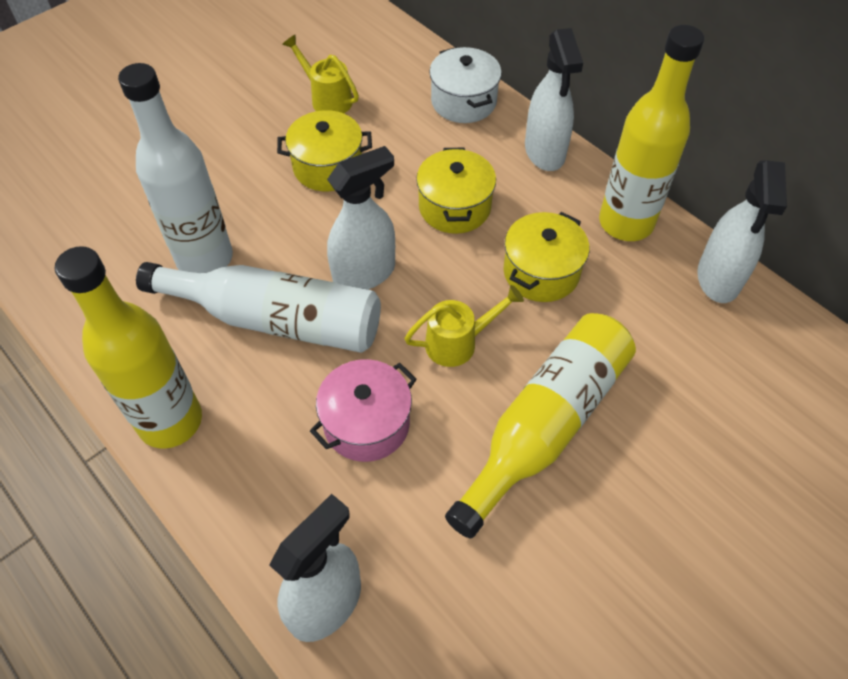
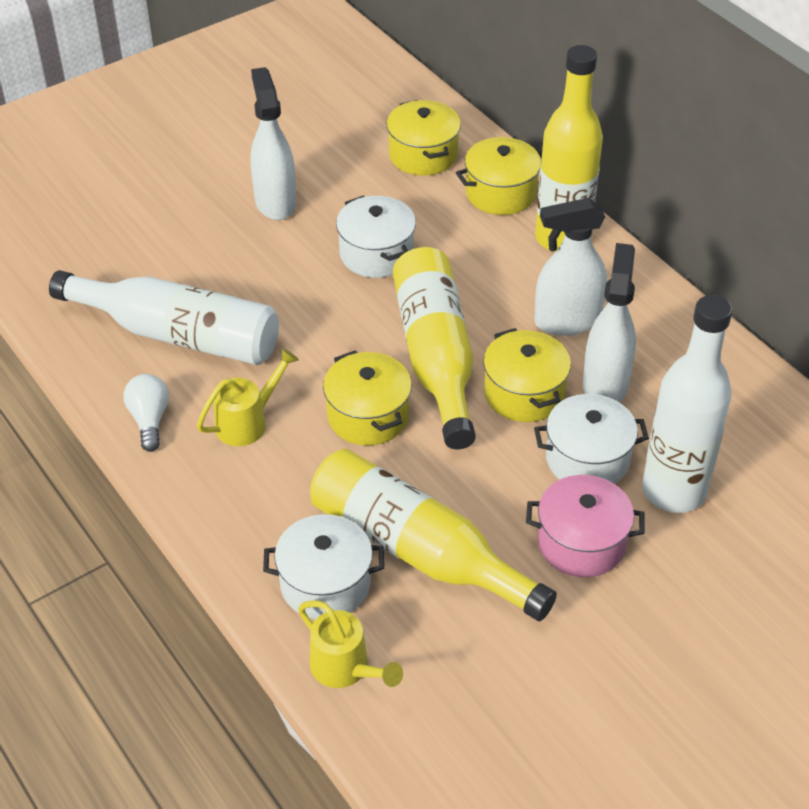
white light bulb: 0 -> 1
white pot: 1 -> 3
white spray bottle: 4 -> 3
yellow pot: 3 -> 4

